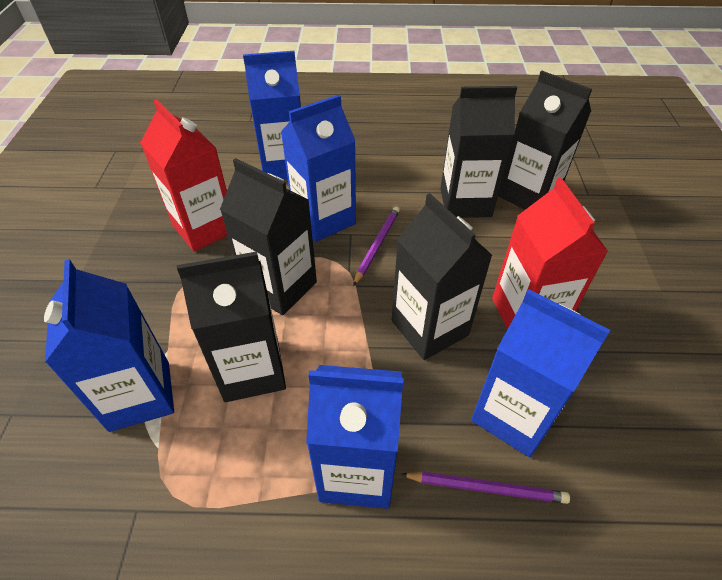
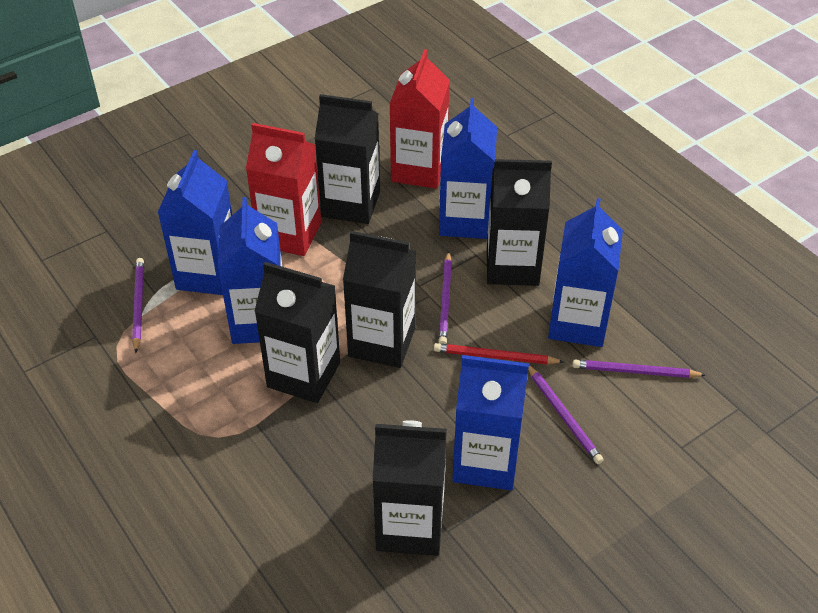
purple pencil: 2 -> 4
red pencil: 0 -> 1

